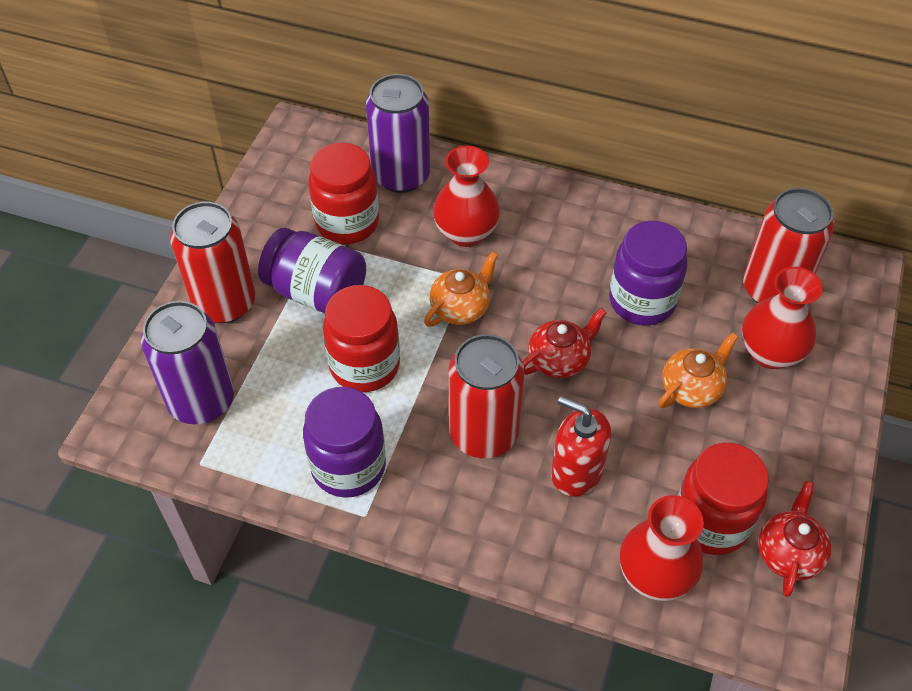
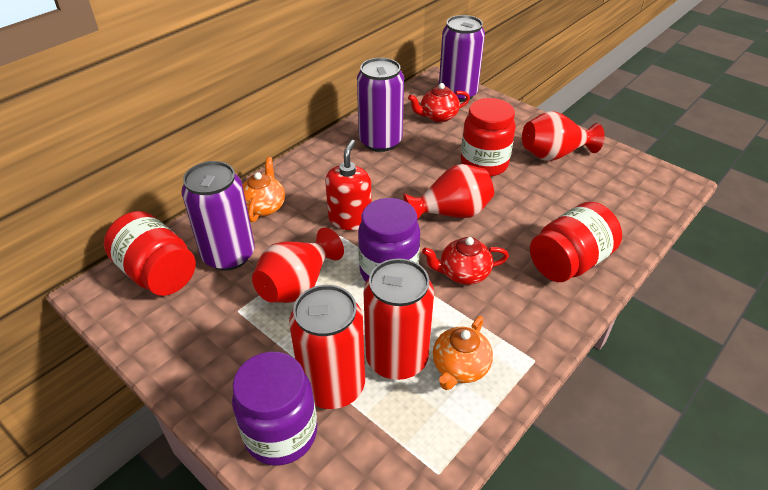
purple can: 2 -> 3
purple jar: 3 -> 2
red can: 3 -> 2

